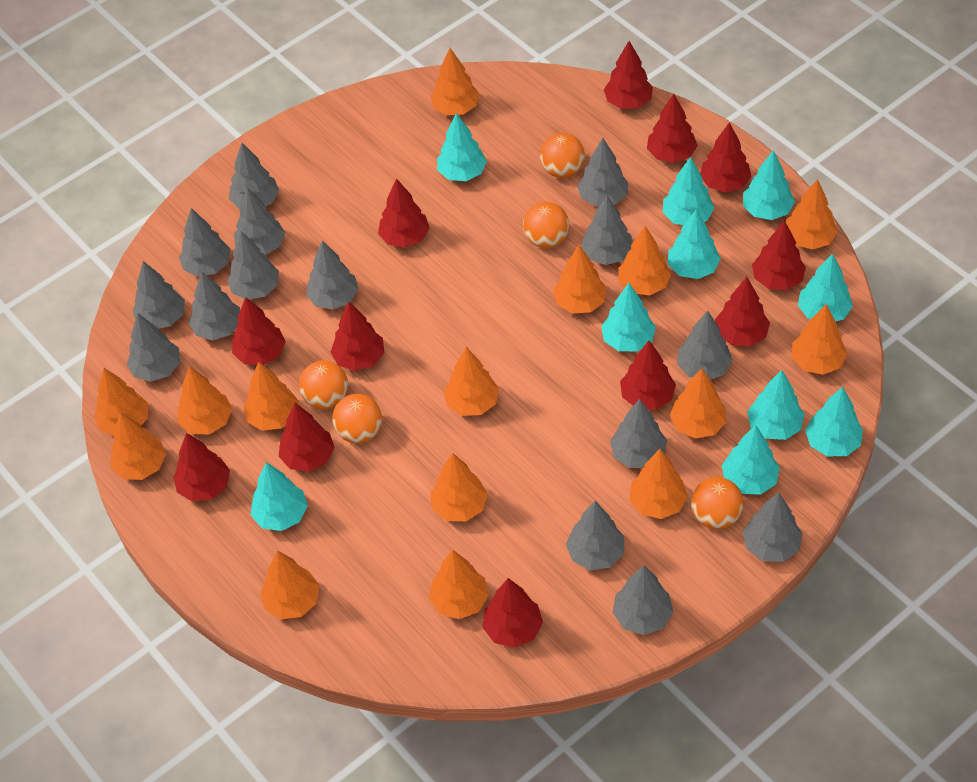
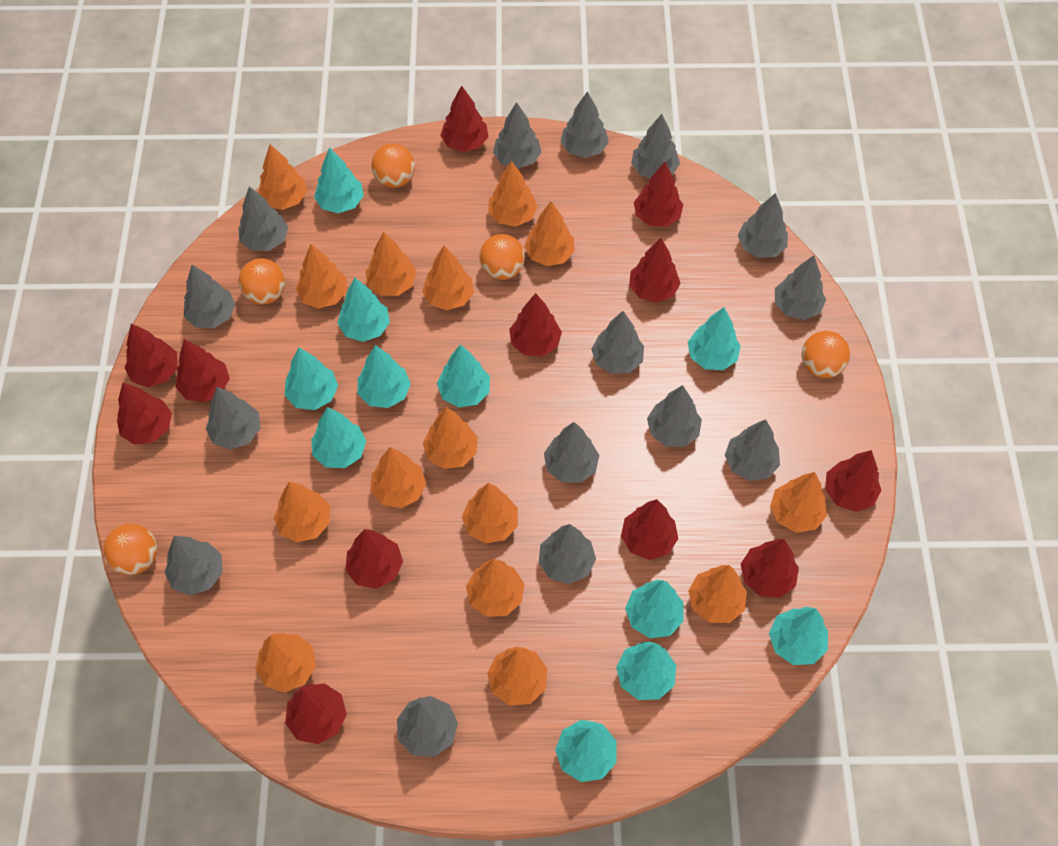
turquoise tree: 10 -> 11

